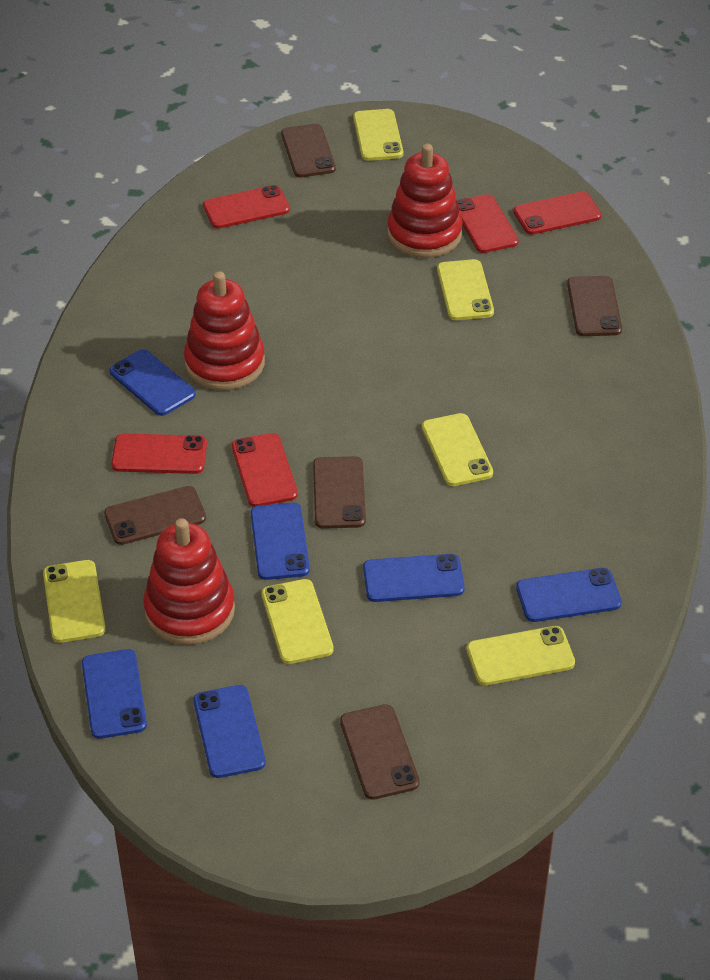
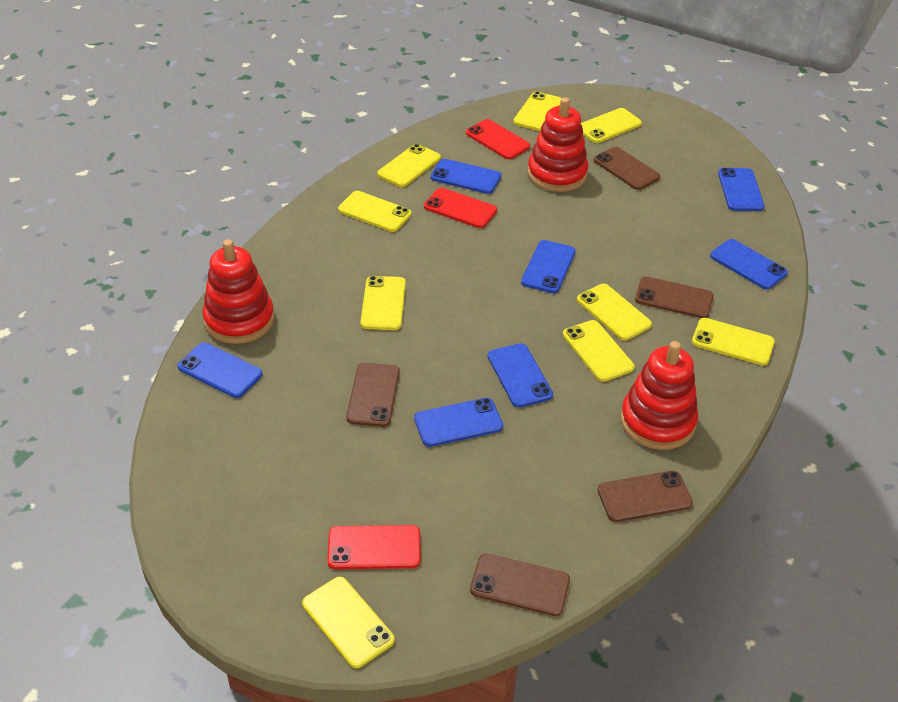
blue phone: 6 -> 7
red phone: 5 -> 3
yellow phone: 6 -> 9

